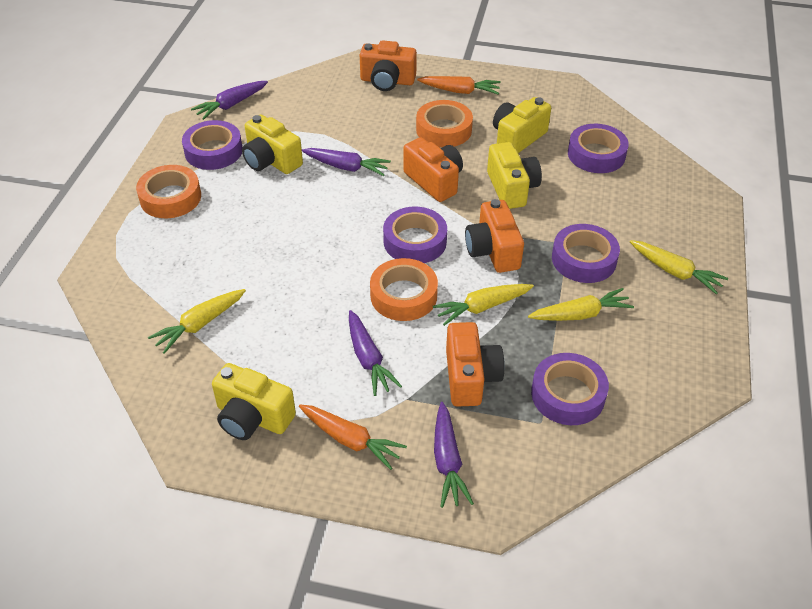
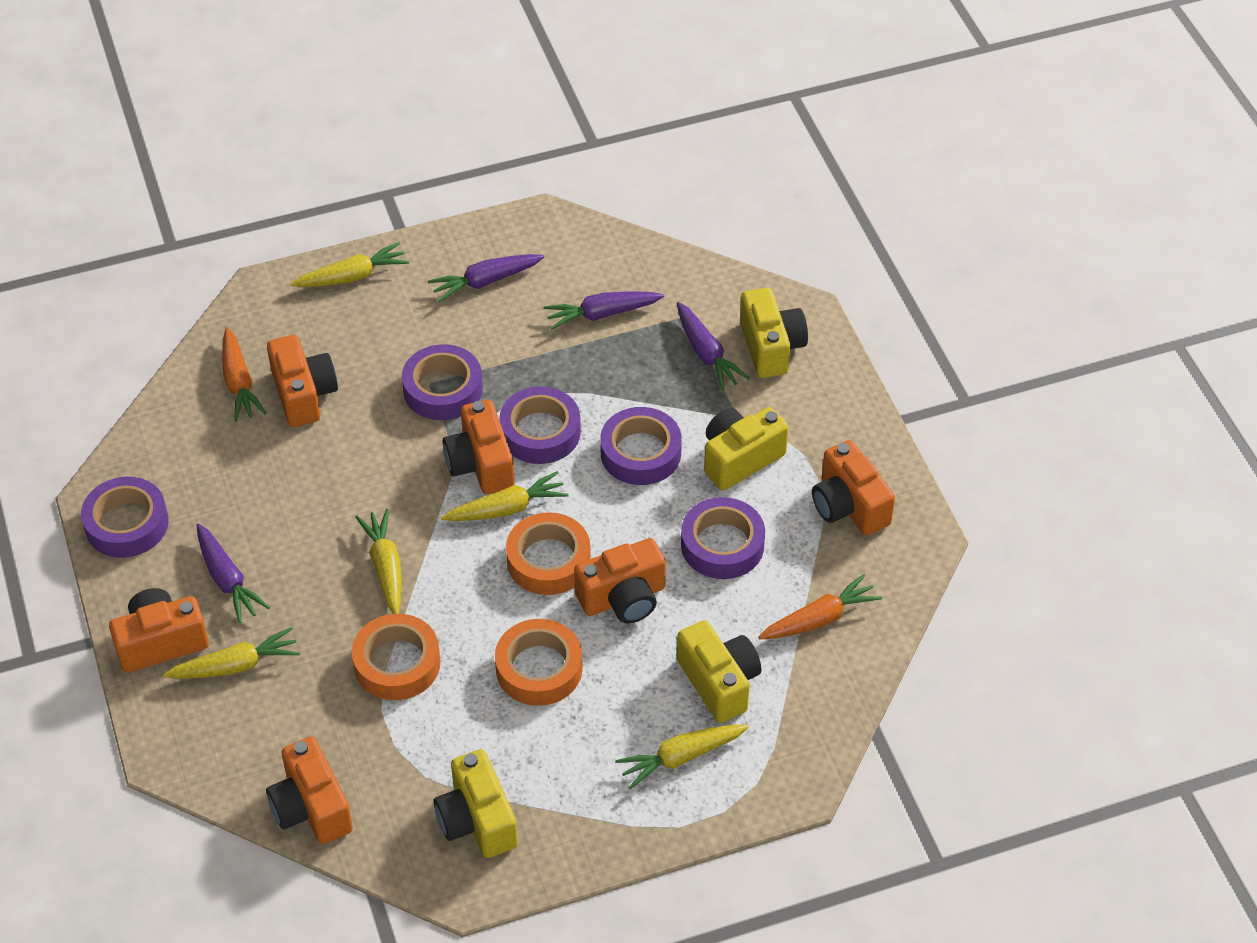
orange camera: 4 -> 6
yellow carrot: 4 -> 5

